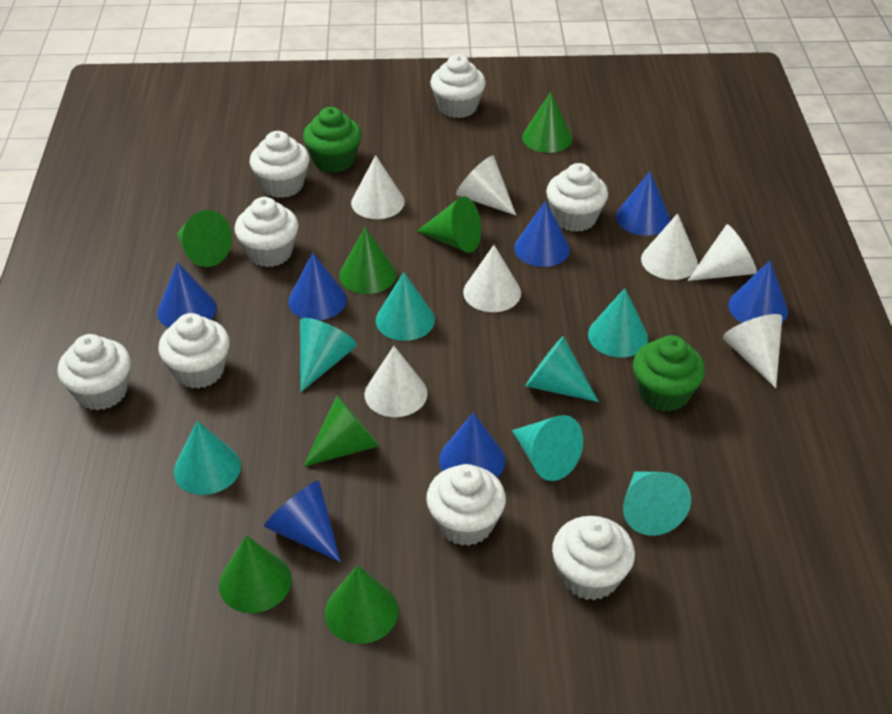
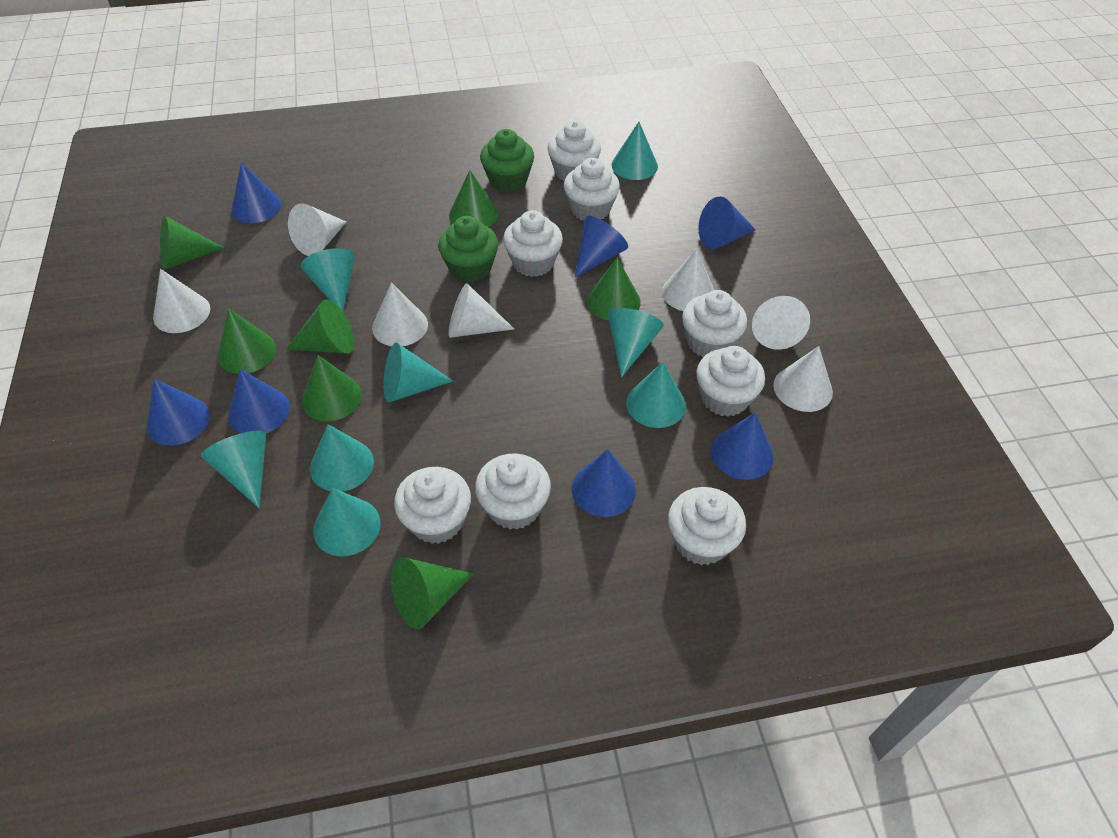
turquoise cone: 7 -> 8

